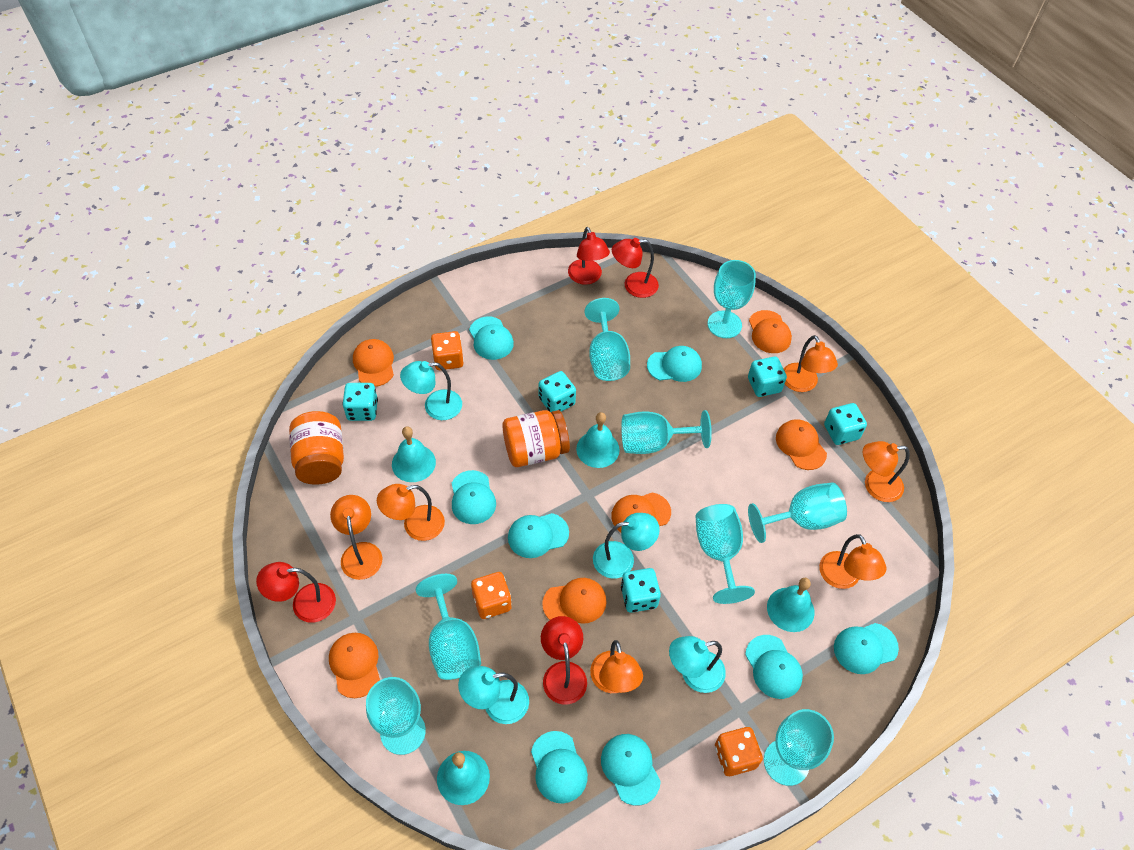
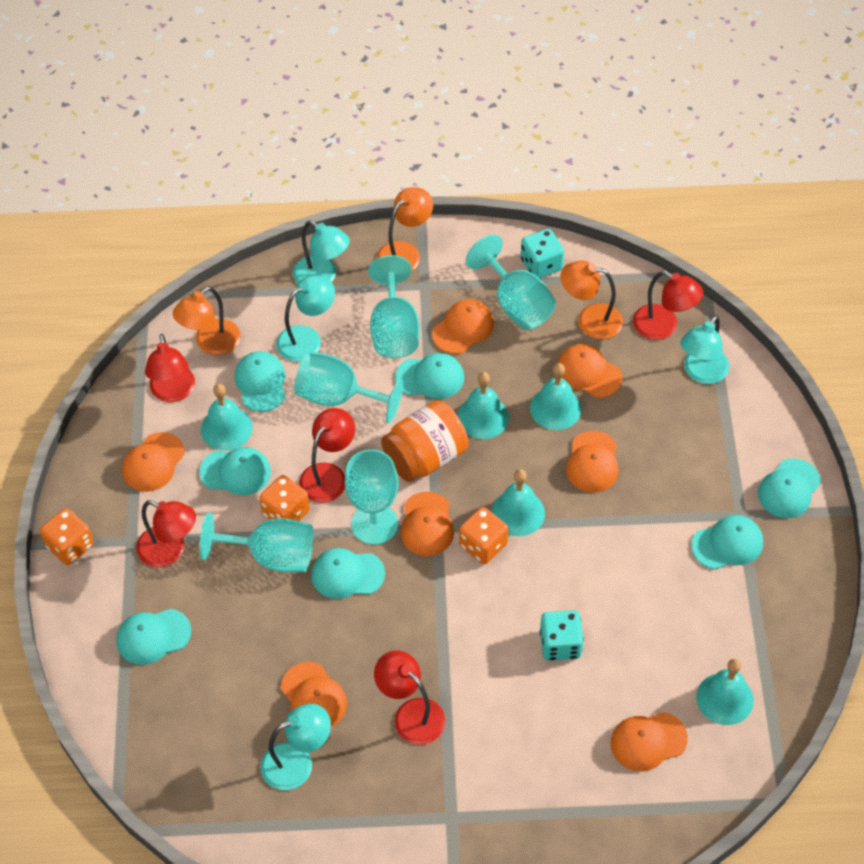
orange cap: 6 -> 7
orange jar: 2 -> 1
orange lamp: 6 -> 3
red lamp: 4 -> 5
turquoise bell: 4 -> 5
turquoise cap: 8 -> 7
turquoise dice: 5 -> 2
turquoise goblet: 8 -> 5

